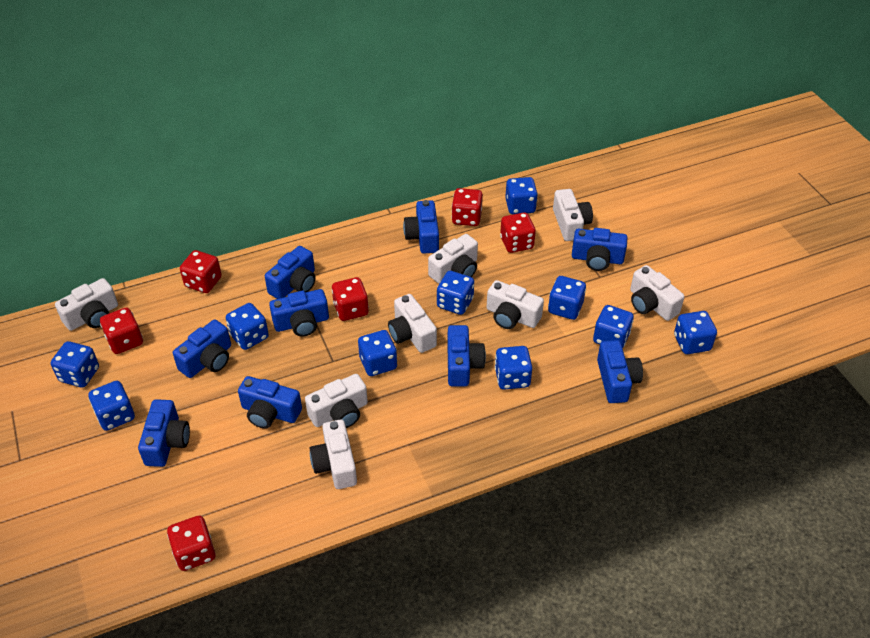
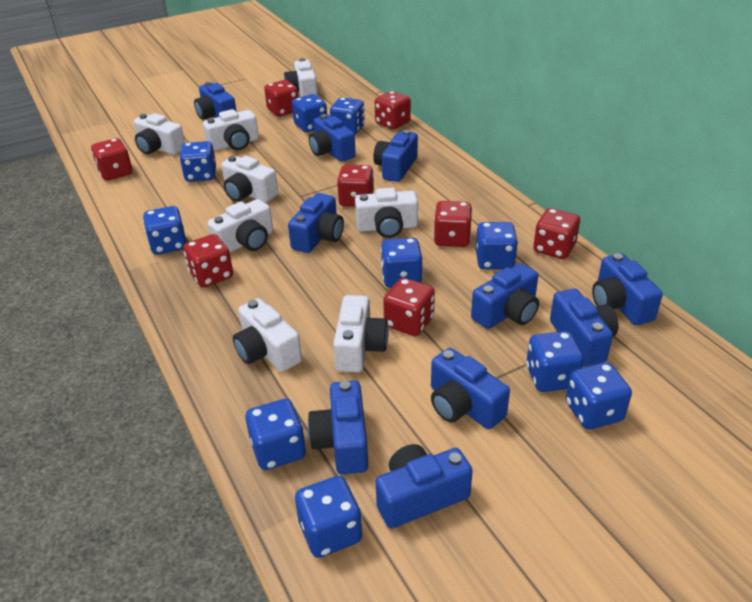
blue camera: 9 -> 10
red dice: 6 -> 8

